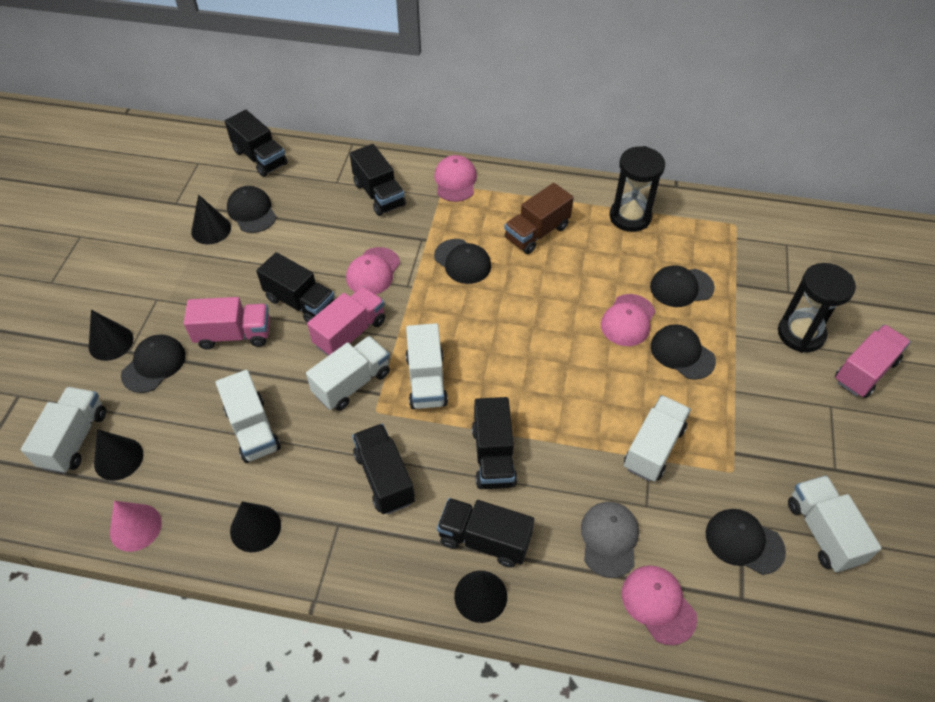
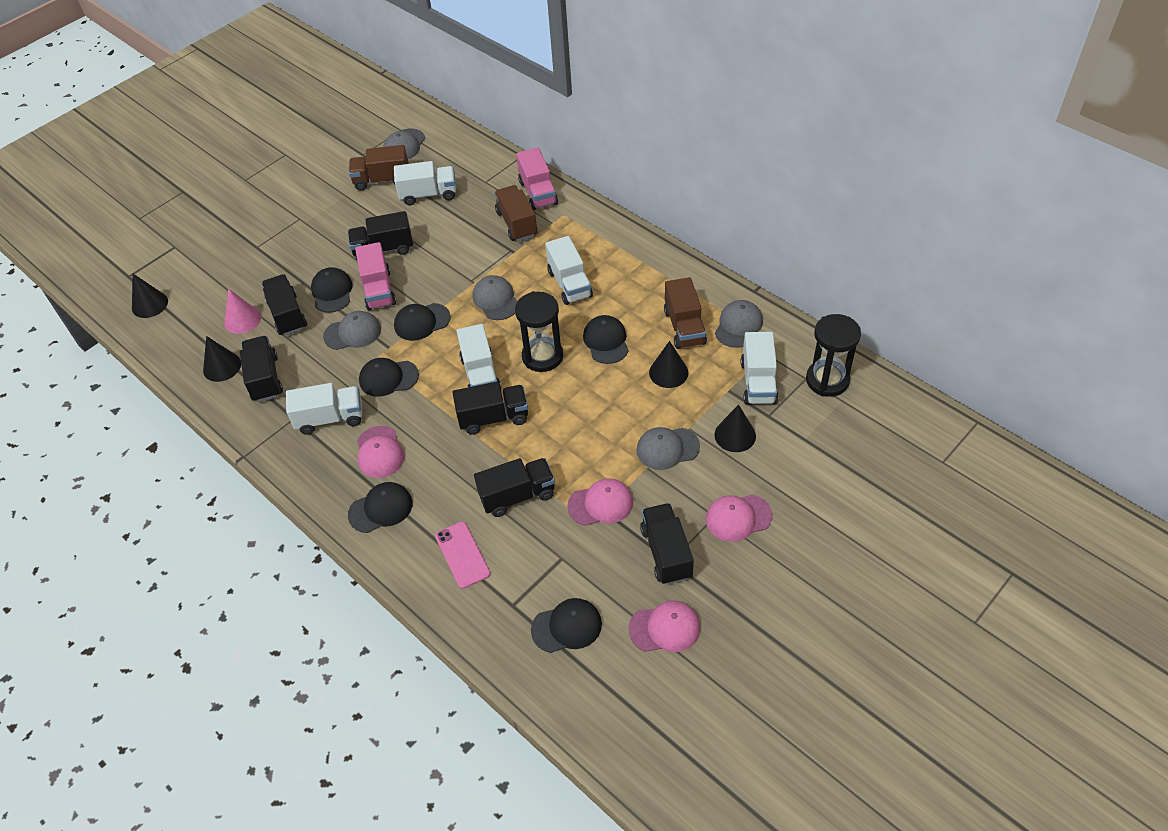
black cone: 5 -> 4
brown truck: 1 -> 3
grey cap: 1 -> 5
pink phone: 0 -> 1
pink truck: 3 -> 2
white truck: 6 -> 5

